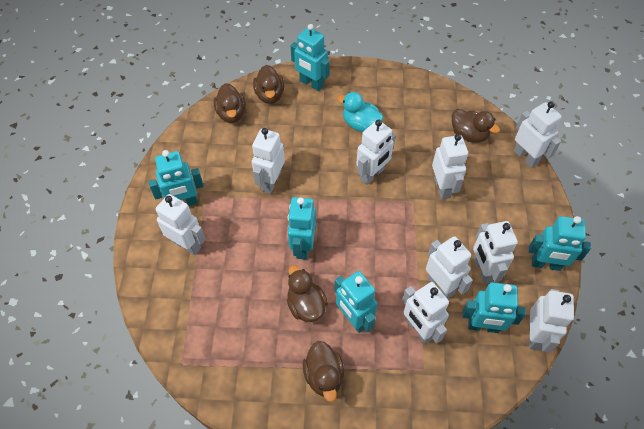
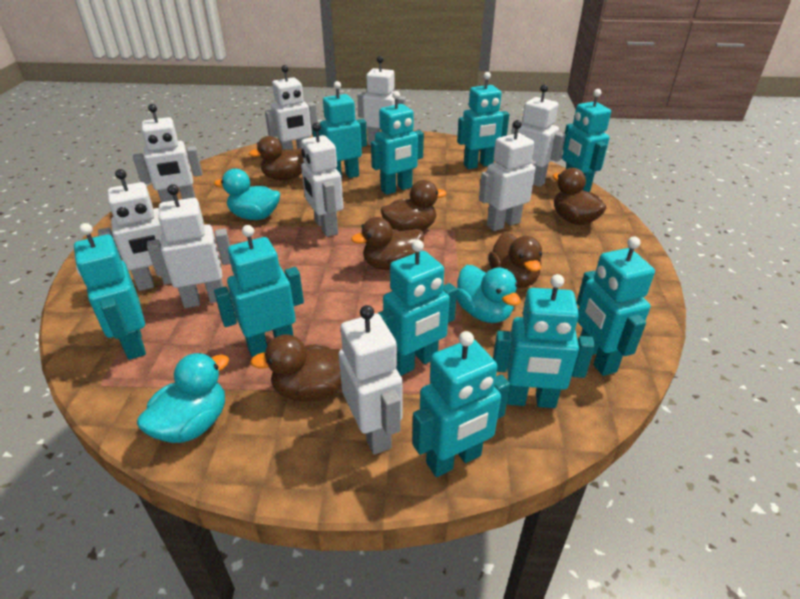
brown duck: 5 -> 6
turquoise duck: 1 -> 3
turquoise robot: 6 -> 10

